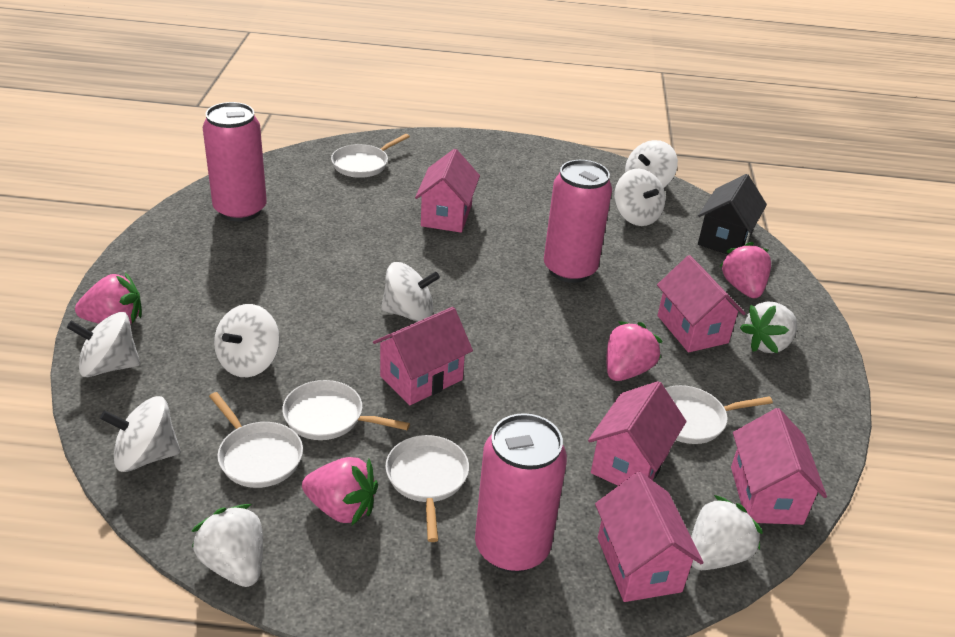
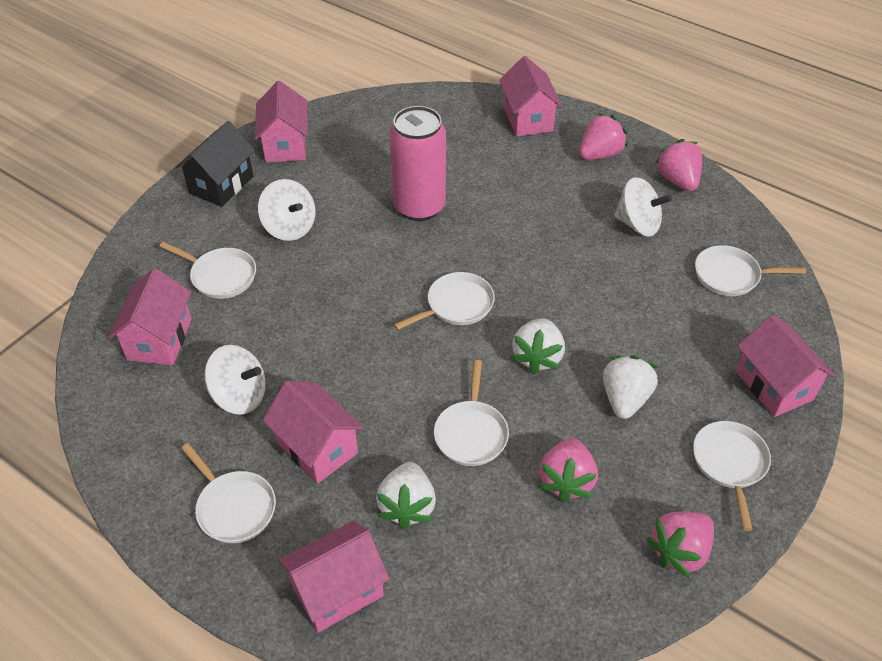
pink can: 3 -> 1
white pan: 5 -> 6
white spinning top: 6 -> 3

